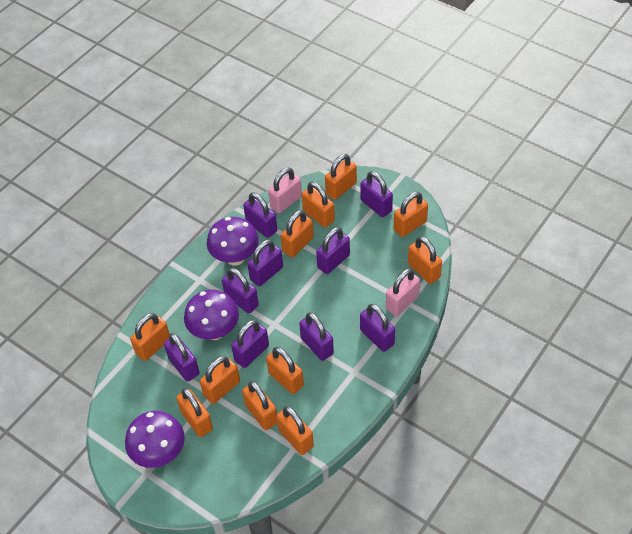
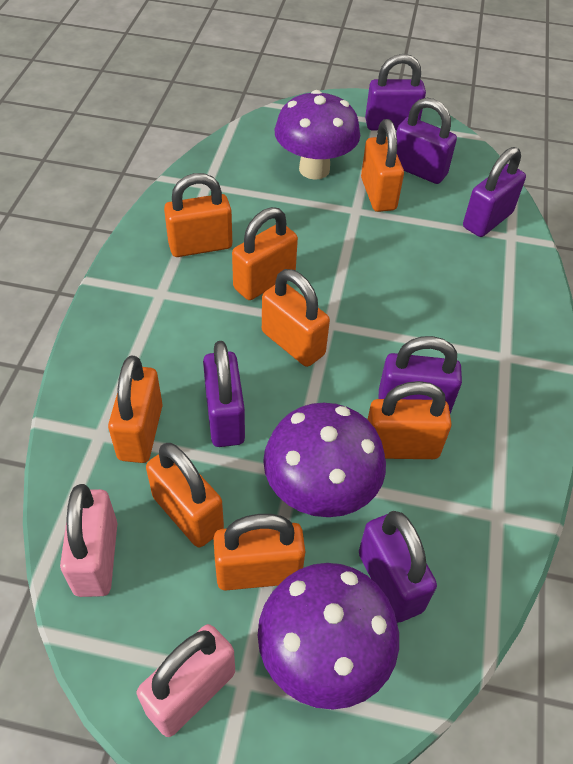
orange padlock: 11 -> 8
purple padlock: 9 -> 6

